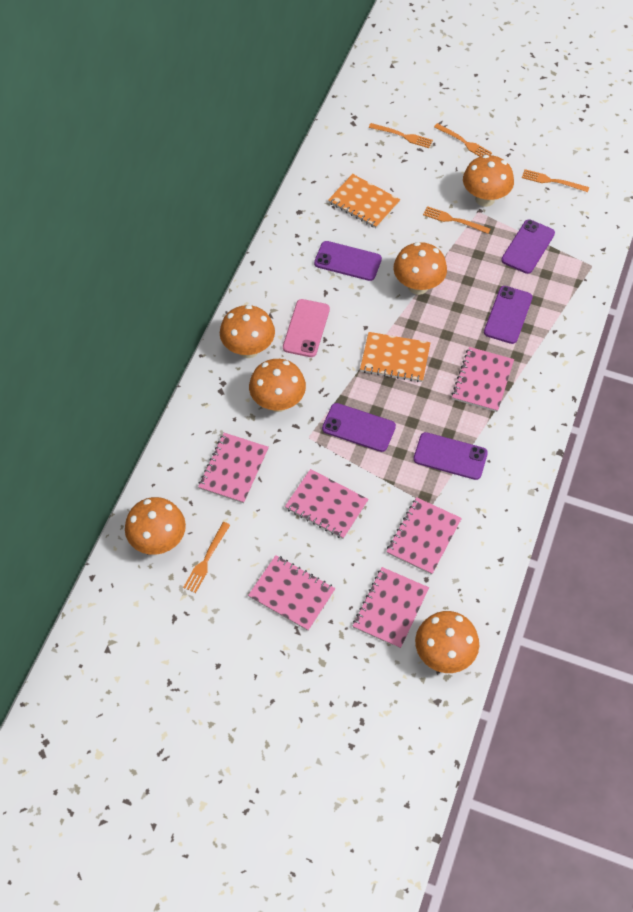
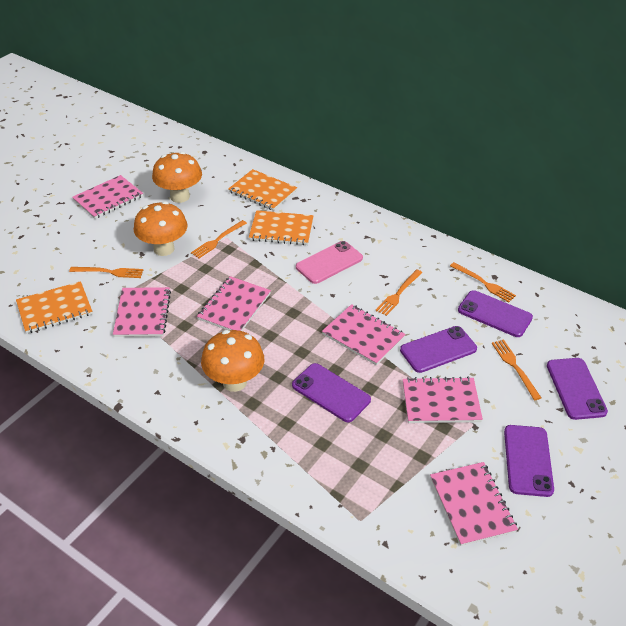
orange mushroom: 6 -> 3
orange notebook: 2 -> 3

